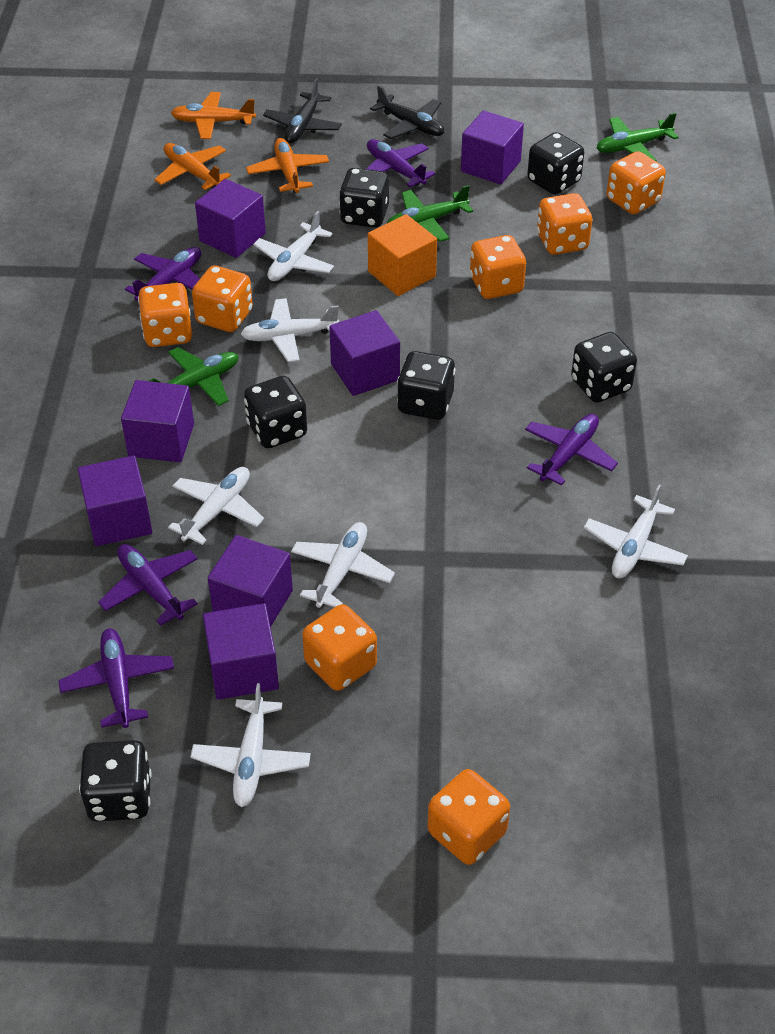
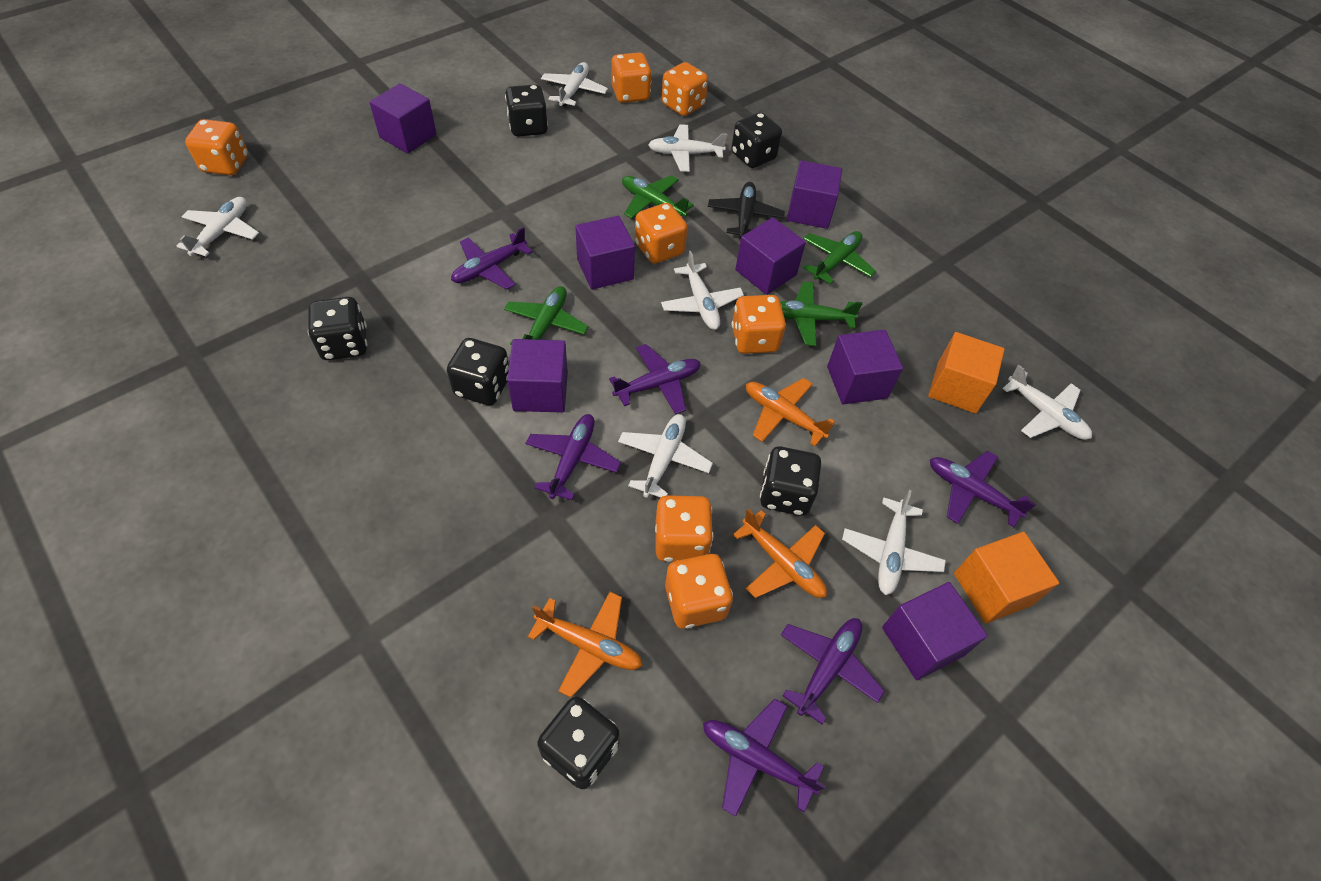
black plane: 2 -> 1
green plane: 3 -> 4
orange cube: 1 -> 2
purple plane: 5 -> 6
white plane: 6 -> 7

